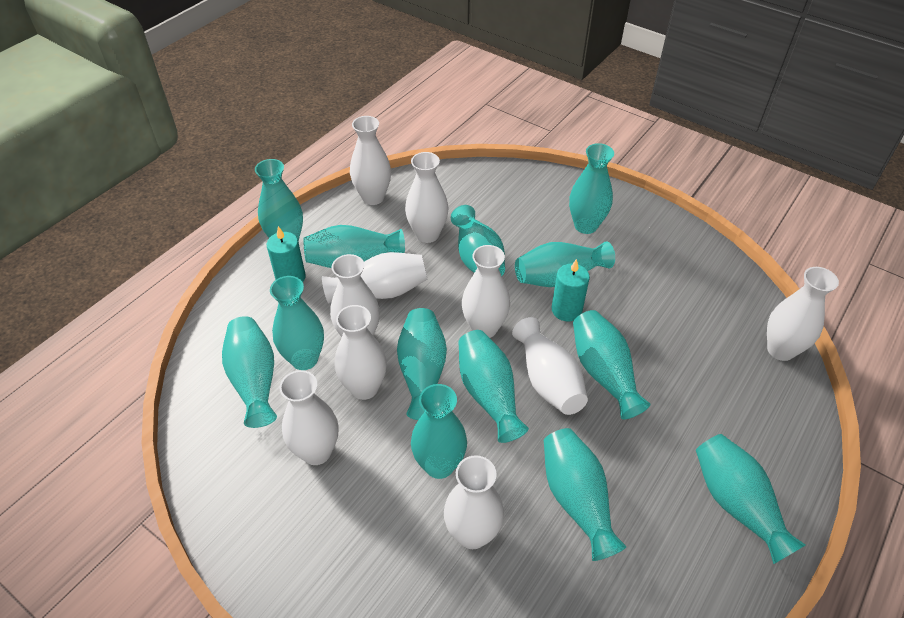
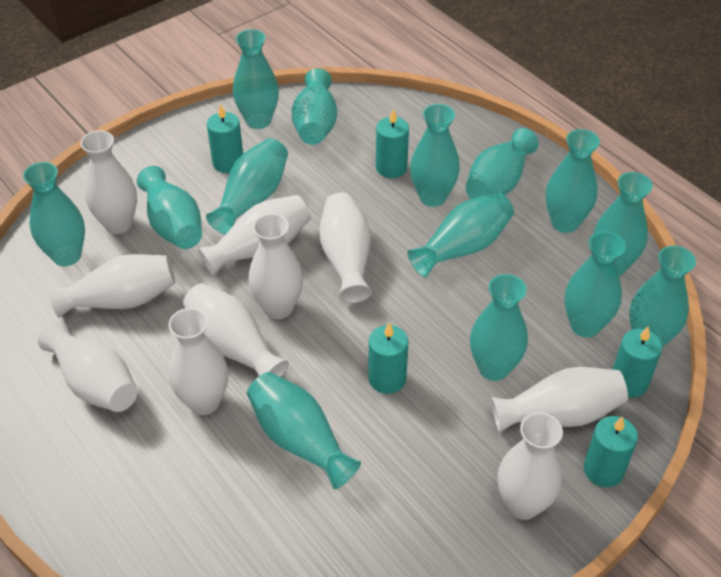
turquoise candle: 2 -> 5
turquoise vase: 13 -> 14

